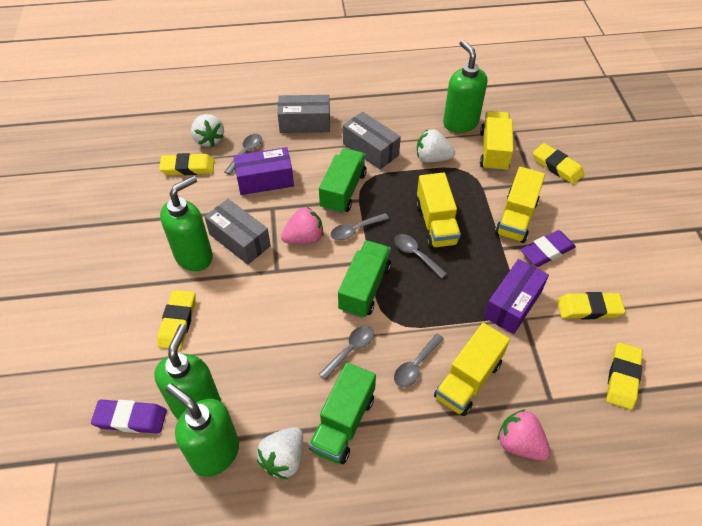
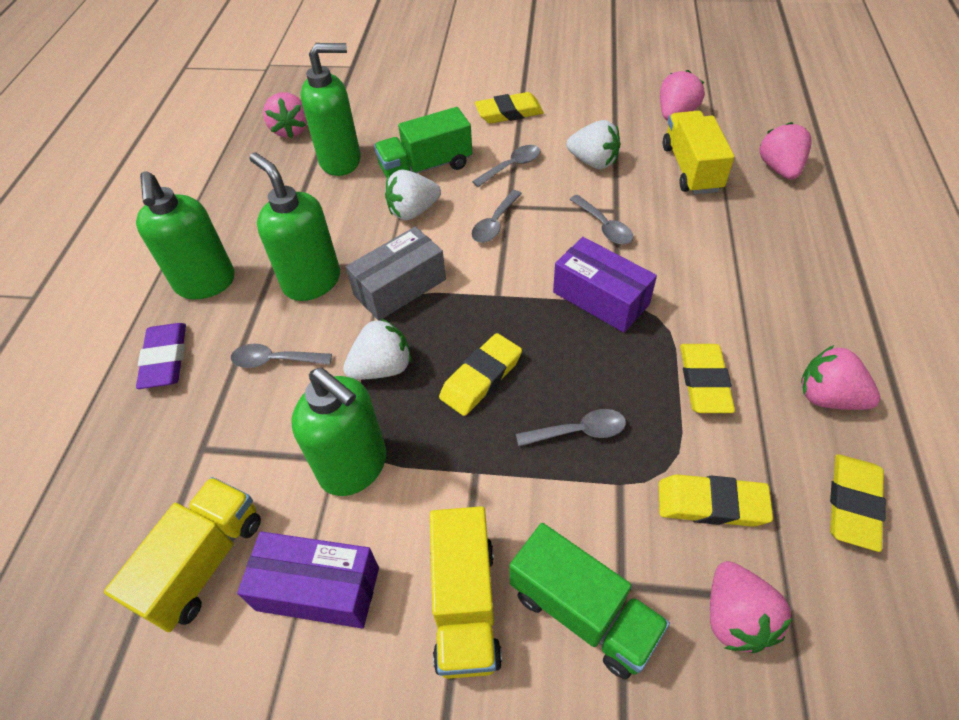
green truck: 3 -> 2
grey box: 3 -> 1
pink strawberry: 2 -> 5
purple eraser: 2 -> 1
yellow truck: 4 -> 3

